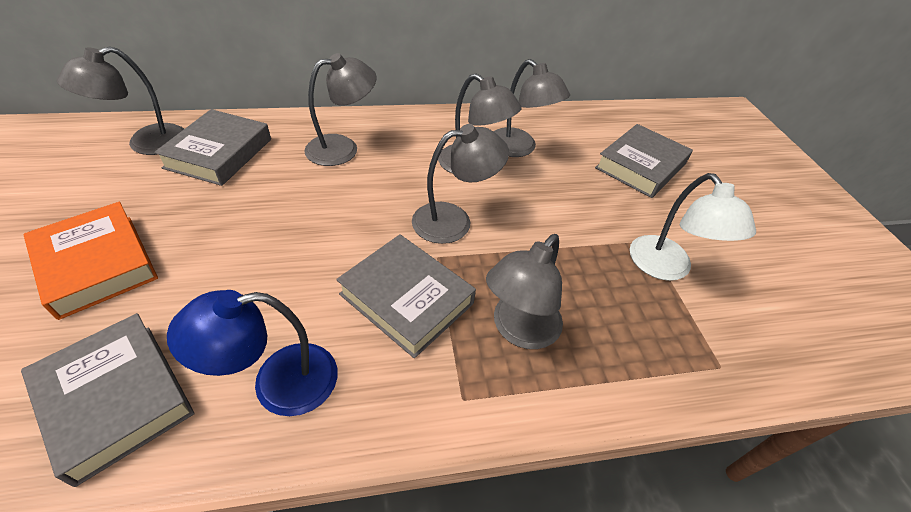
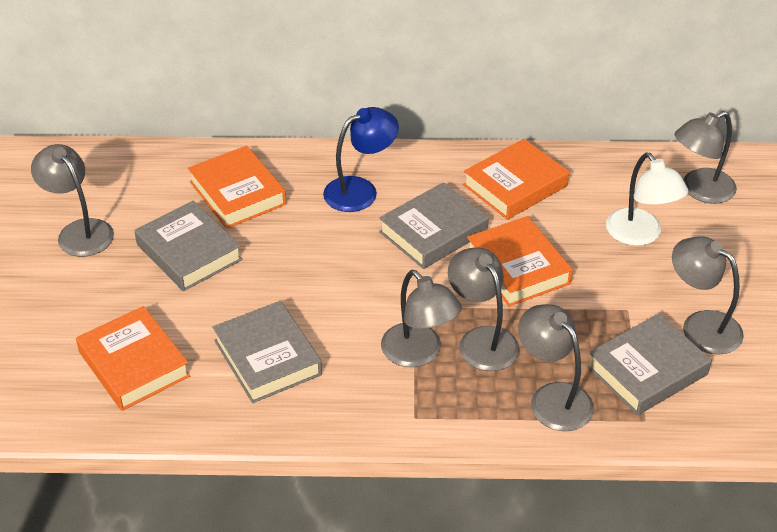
orange book: 1 -> 4

